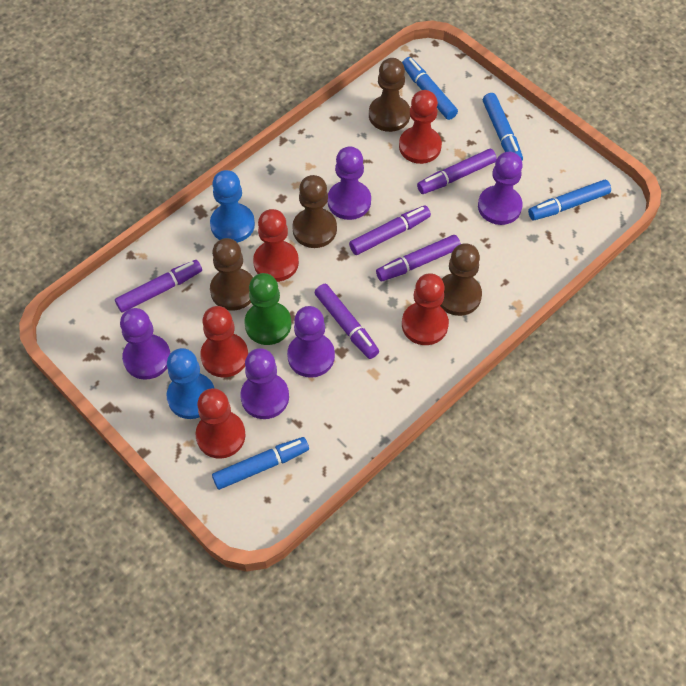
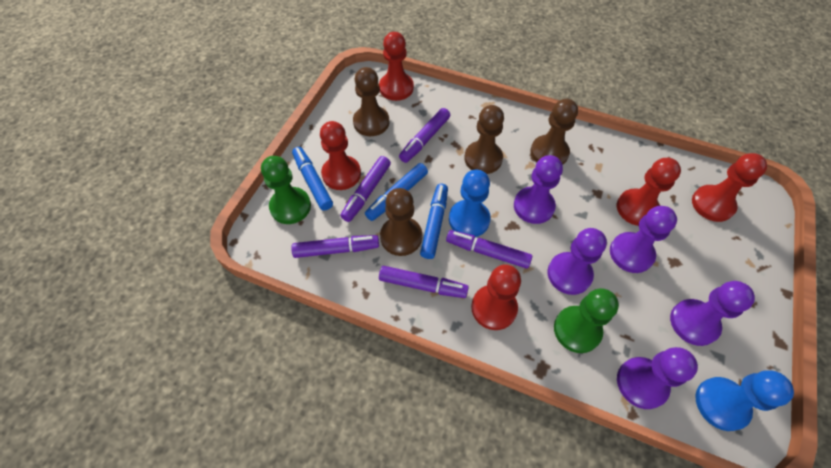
blue marker: 4 -> 3
green pawn: 1 -> 2

